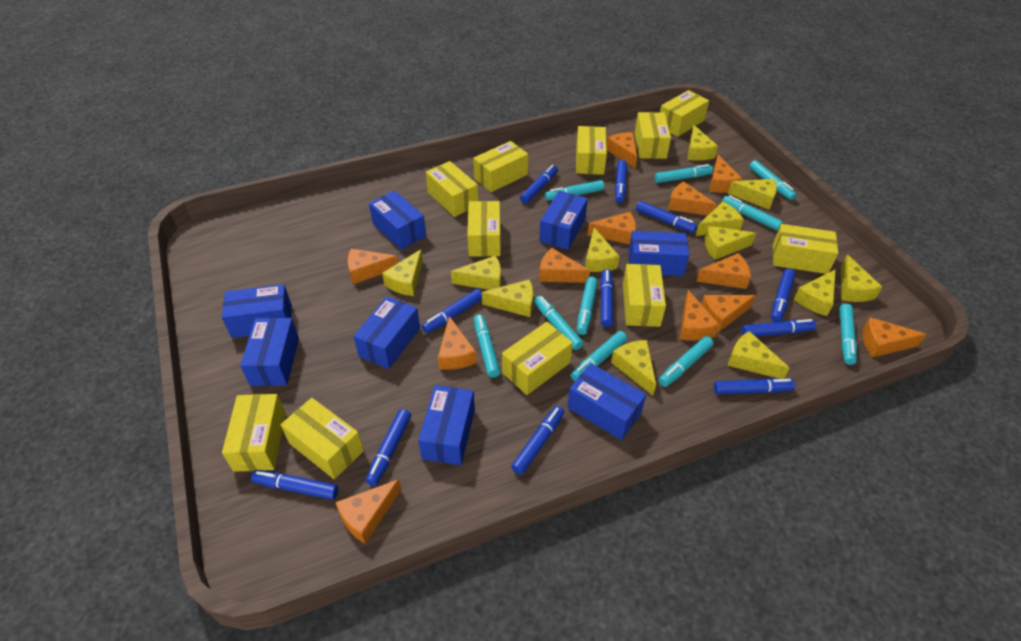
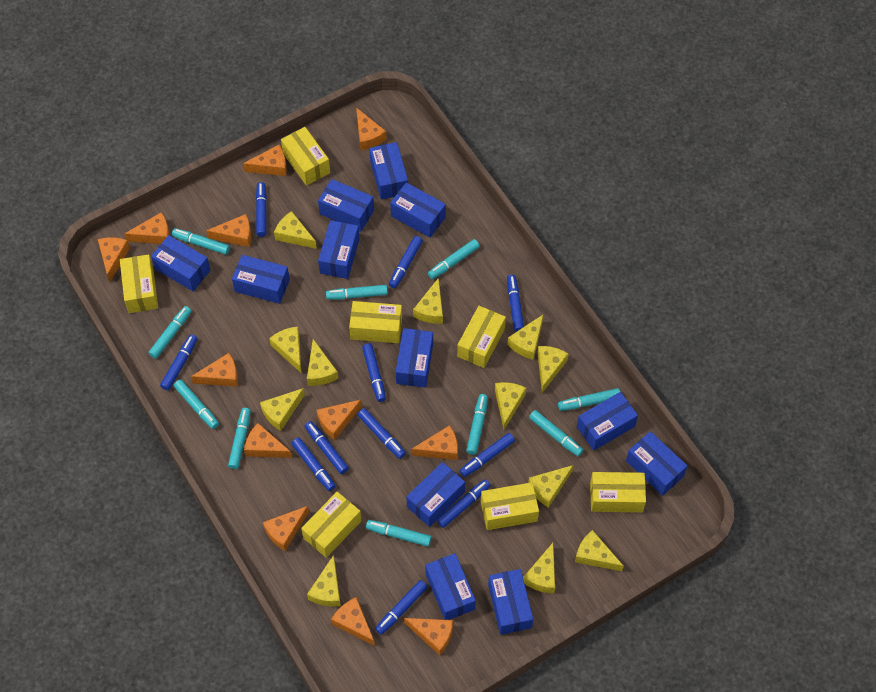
blue box: 8 -> 12
yellow box: 11 -> 7

